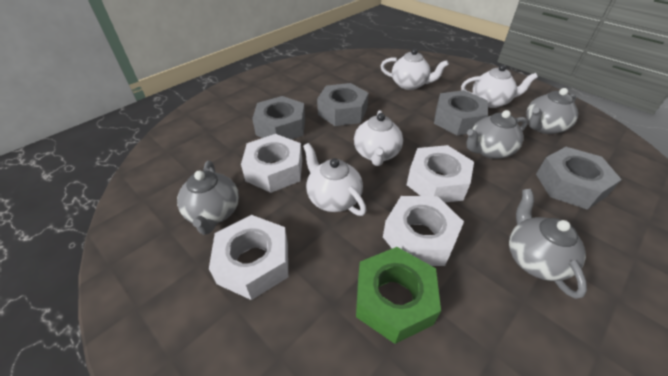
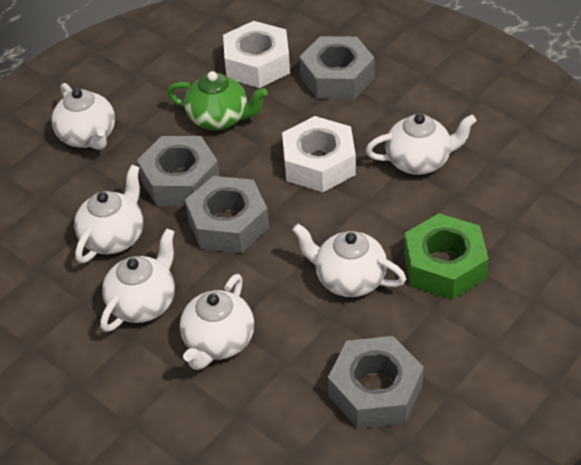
green teapot: 0 -> 1
grey teapot: 4 -> 0
white nut: 4 -> 2
white teapot: 4 -> 6

